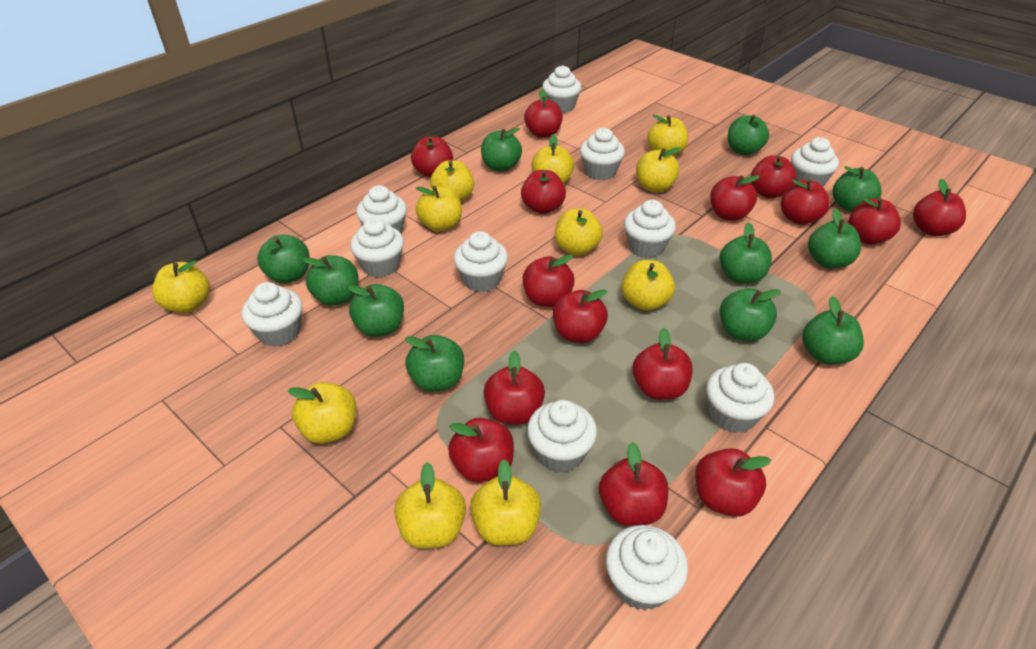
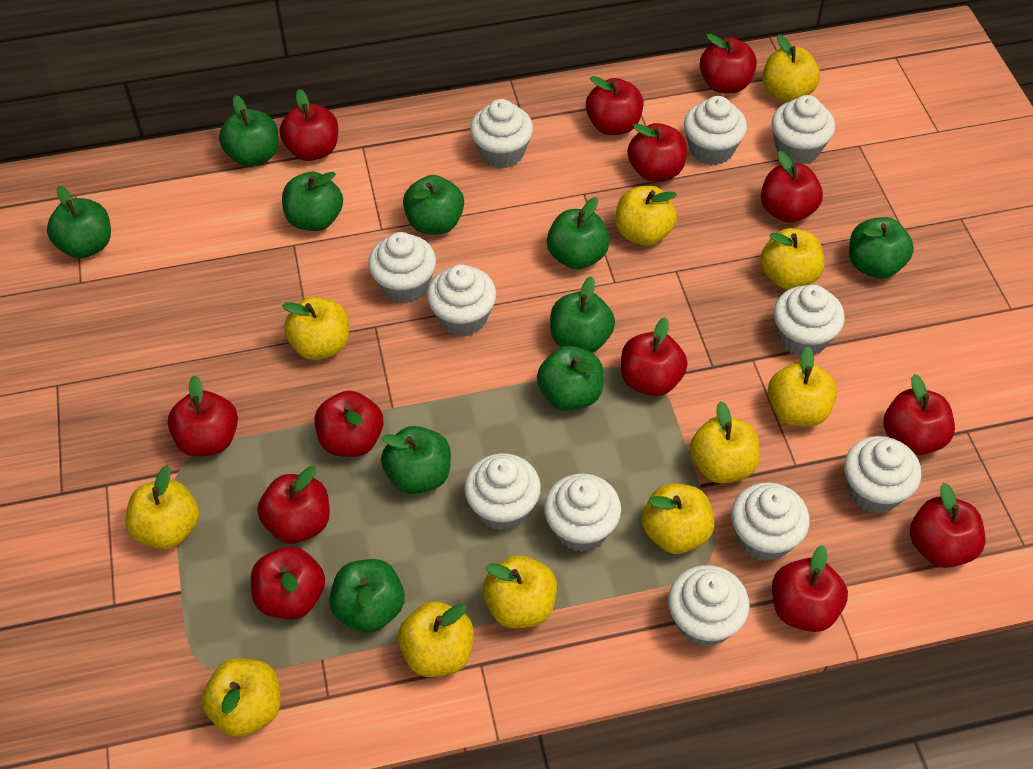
green apple: 11 -> 10
red apple: 15 -> 13

